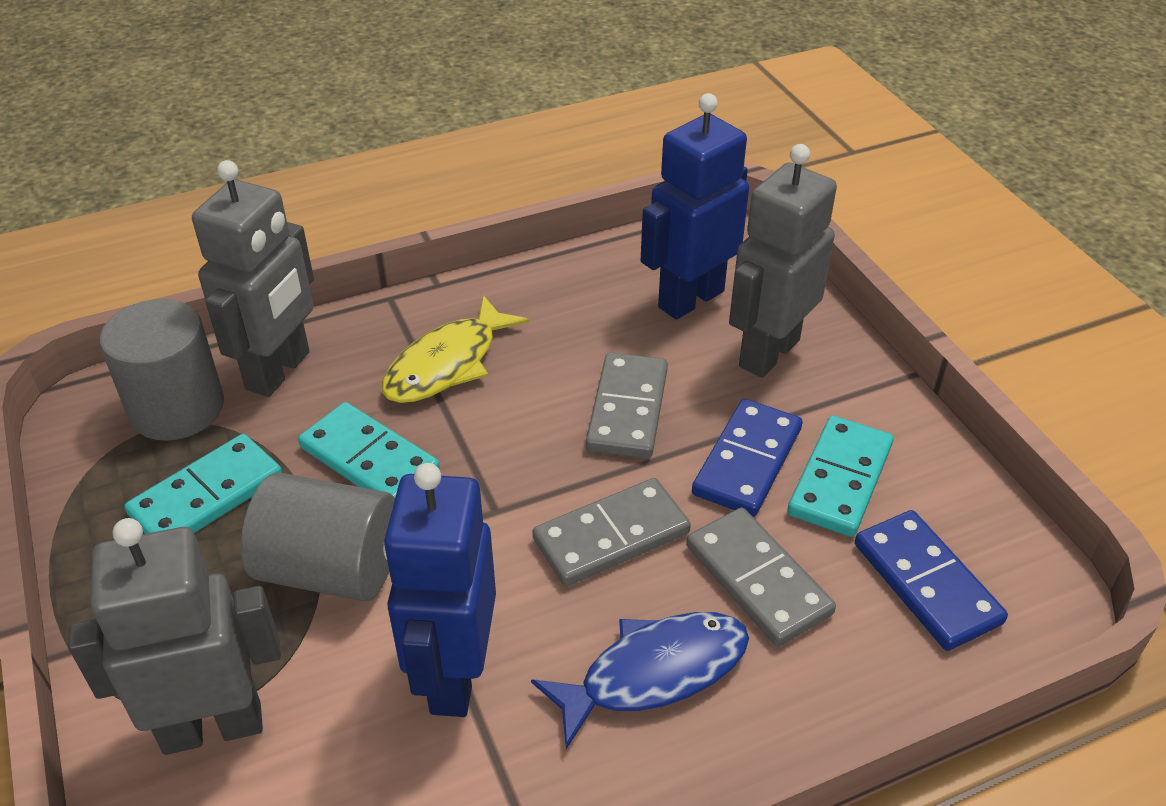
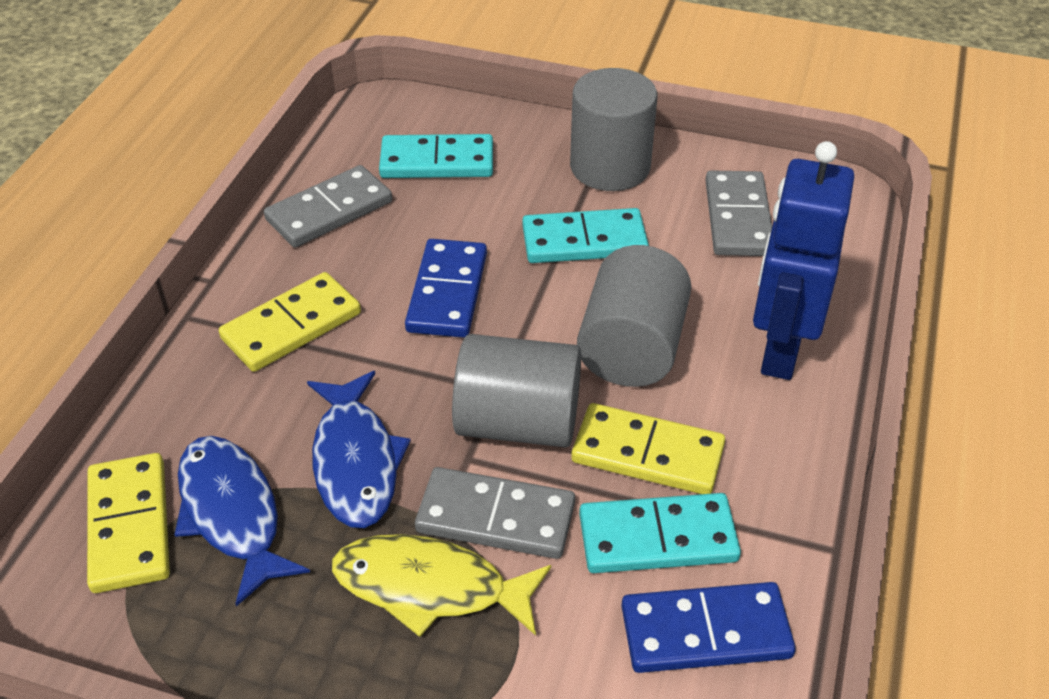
blue fish: 1 -> 2
blue robot: 2 -> 1
grey cylinder: 2 -> 3
grey robot: 3 -> 0
yellow domino: 0 -> 3

